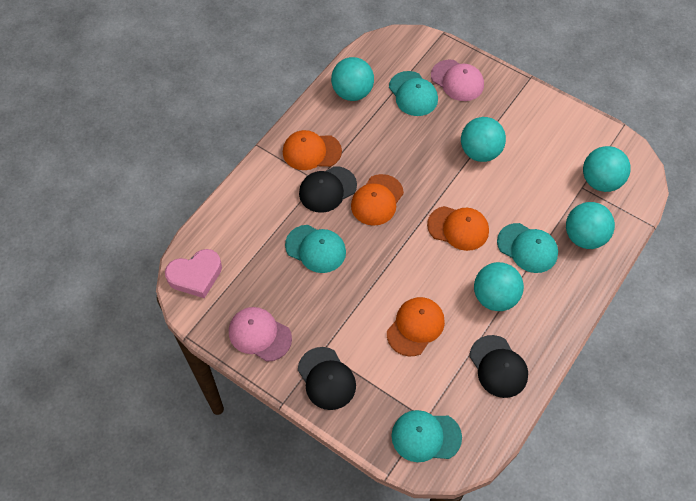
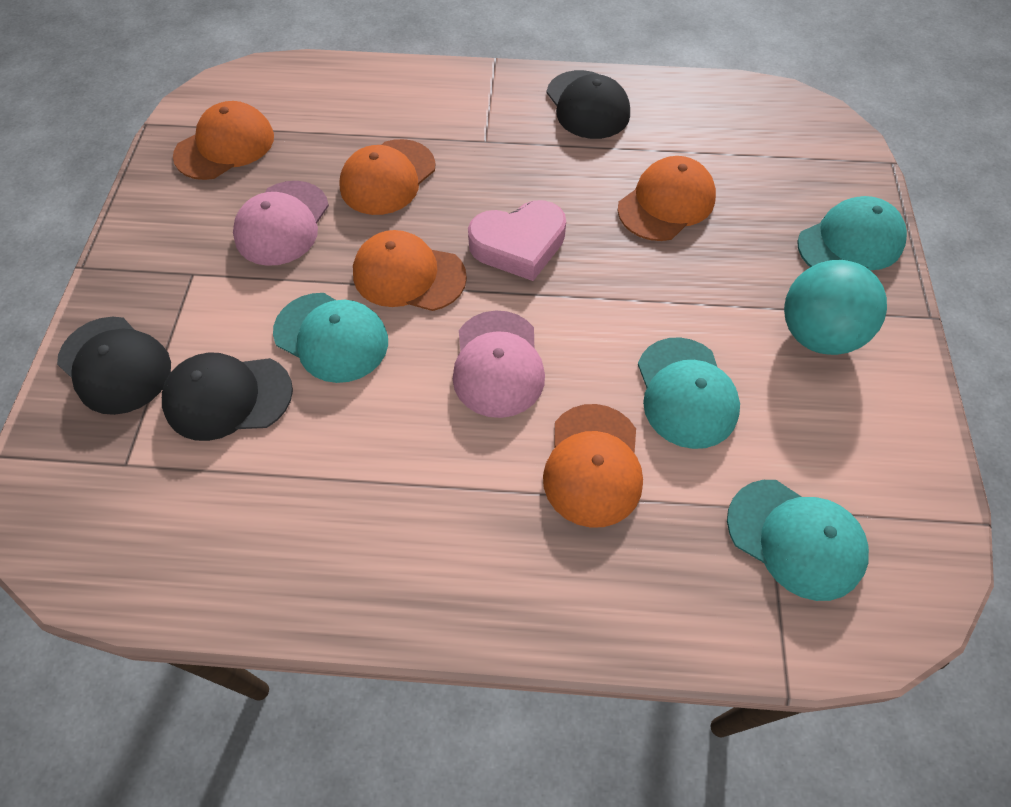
orange cap: 4 -> 5
turquoise ball: 5 -> 1

